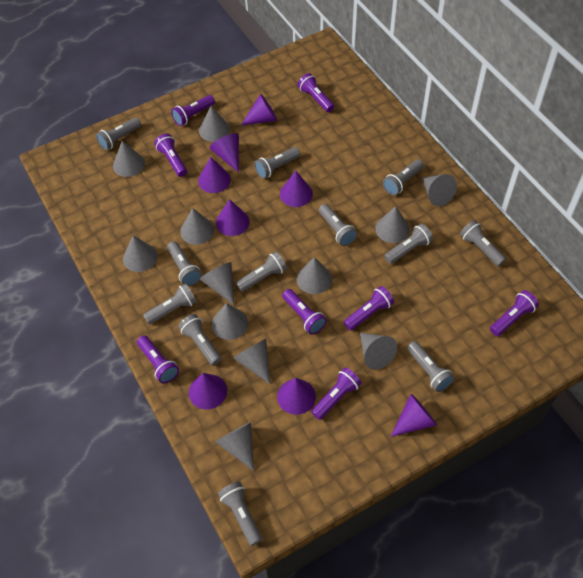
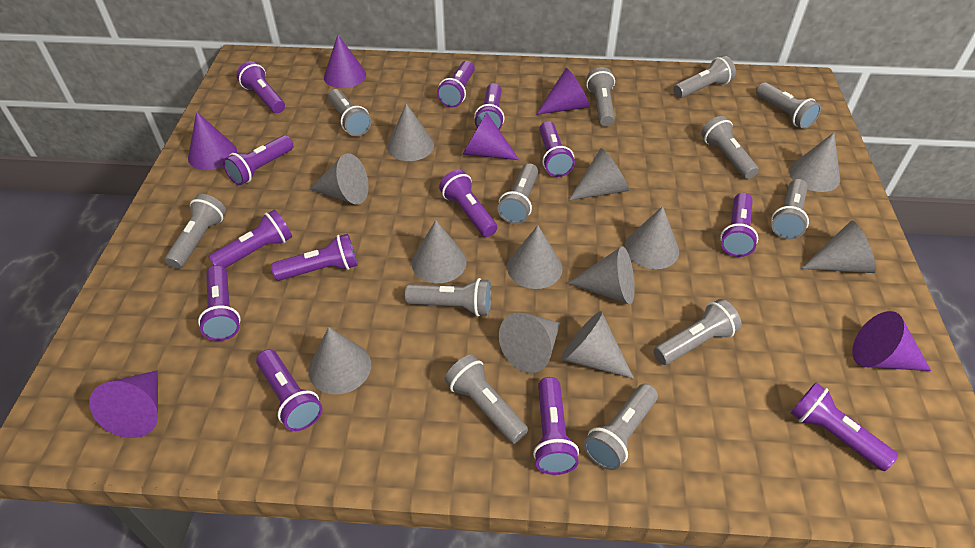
purple cone: 8 -> 6
purple flashlight: 8 -> 13

